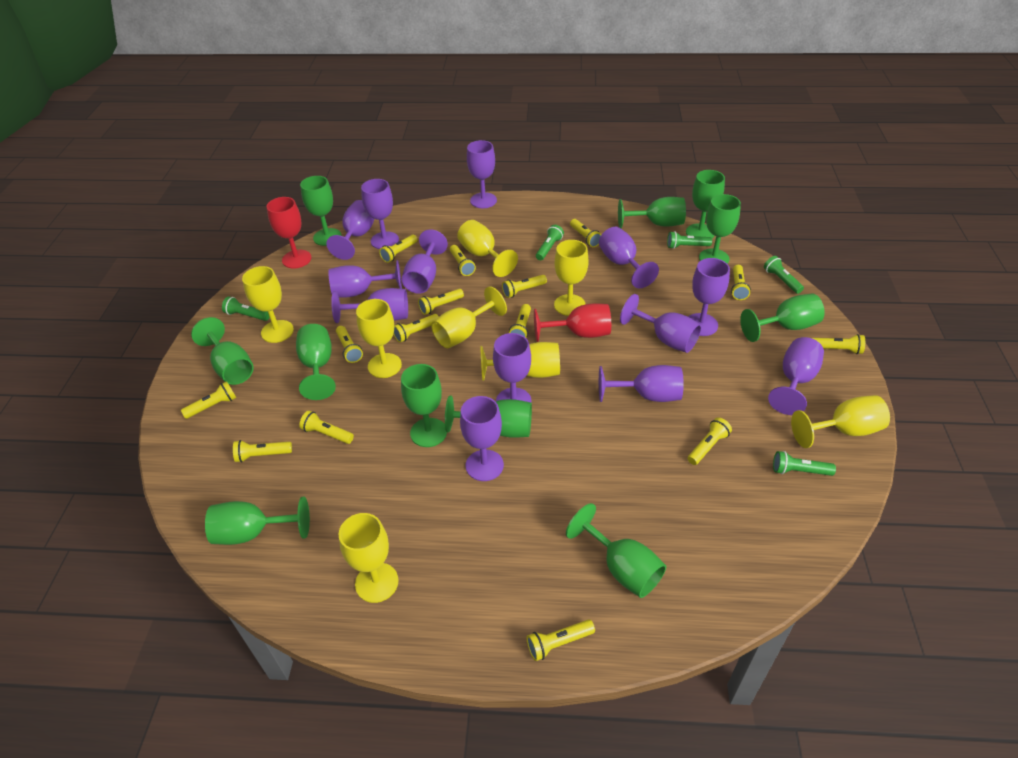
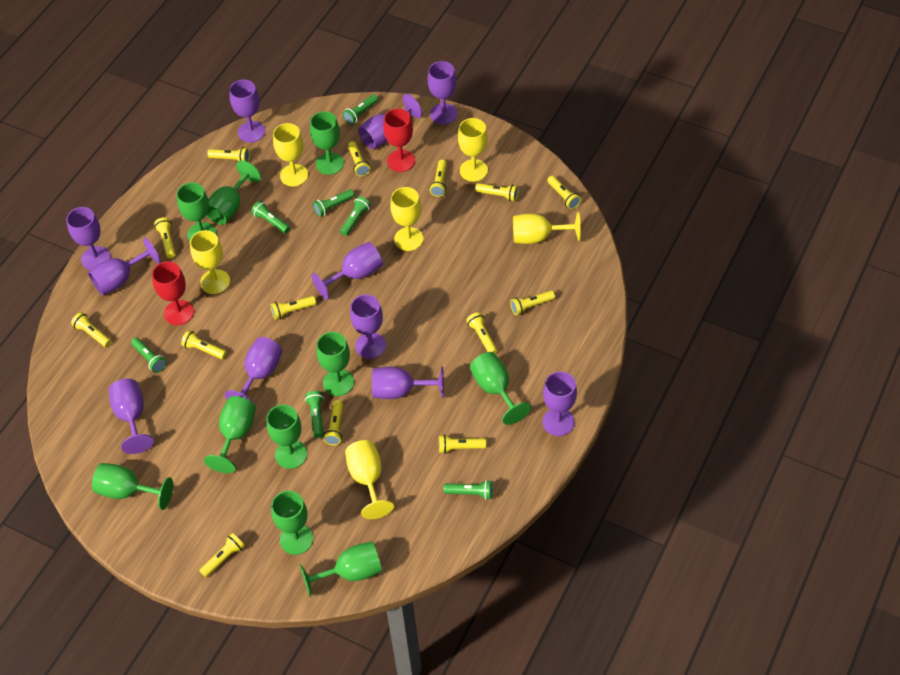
green flashlight: 5 -> 7
green goblet: 11 -> 10
purple goblet: 13 -> 11
yellow flashlight: 15 -> 14
yellow goblet: 8 -> 6

